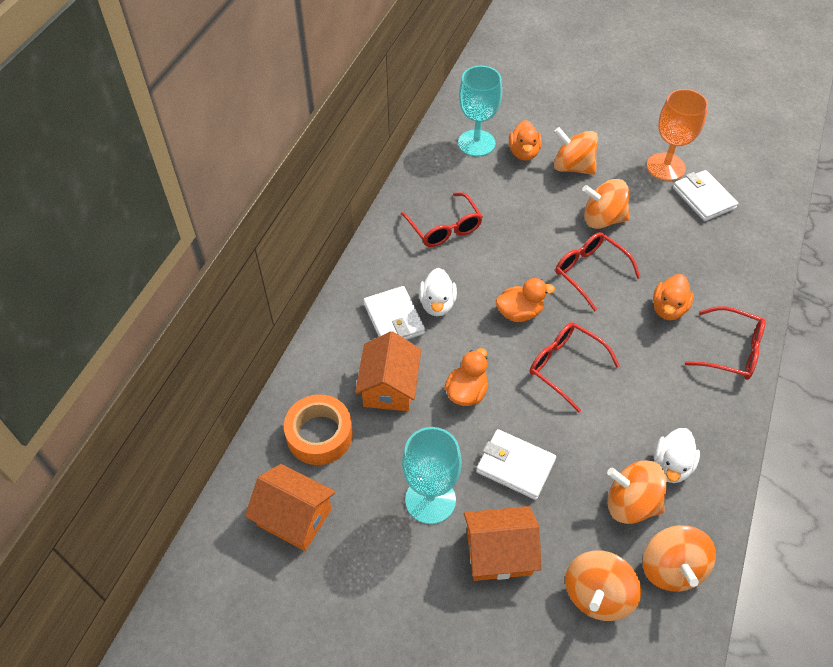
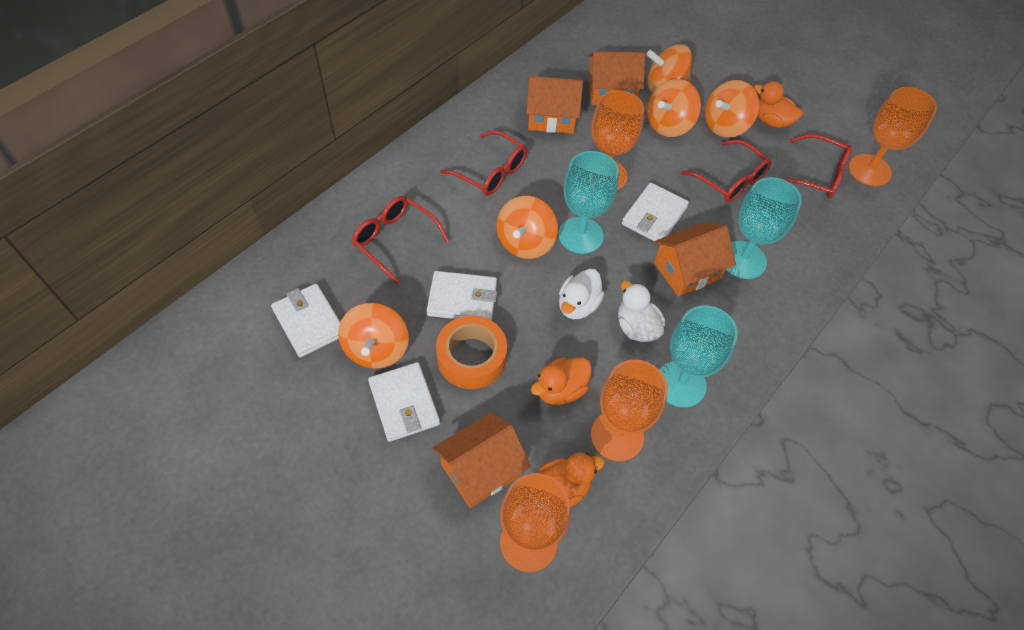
orange duck: 4 -> 3
orange goblet: 1 -> 4
orange house: 3 -> 4
turquoise goblet: 2 -> 3
white wallet: 3 -> 4

